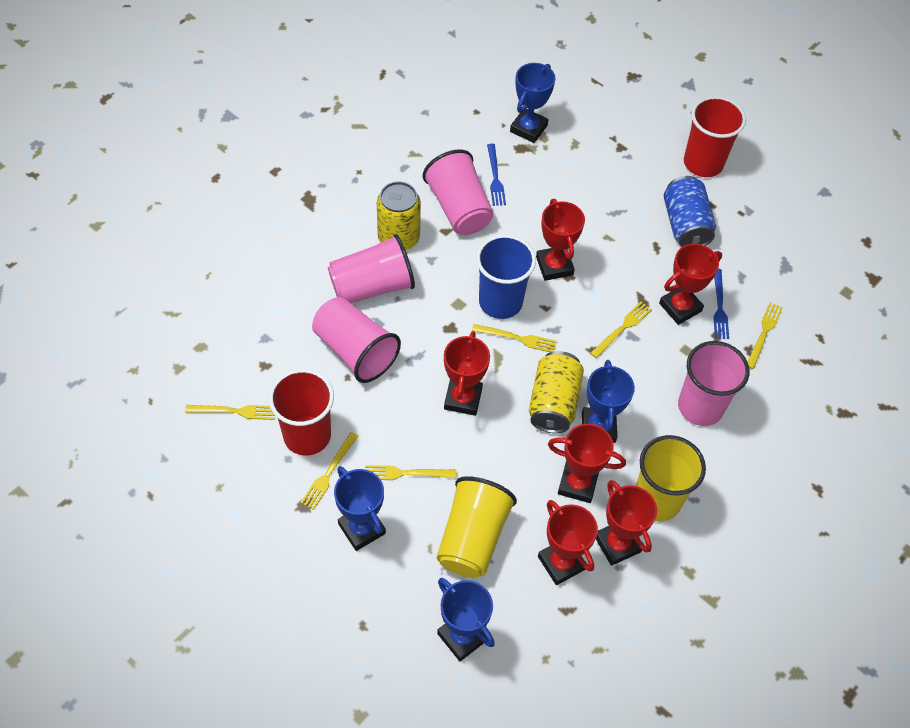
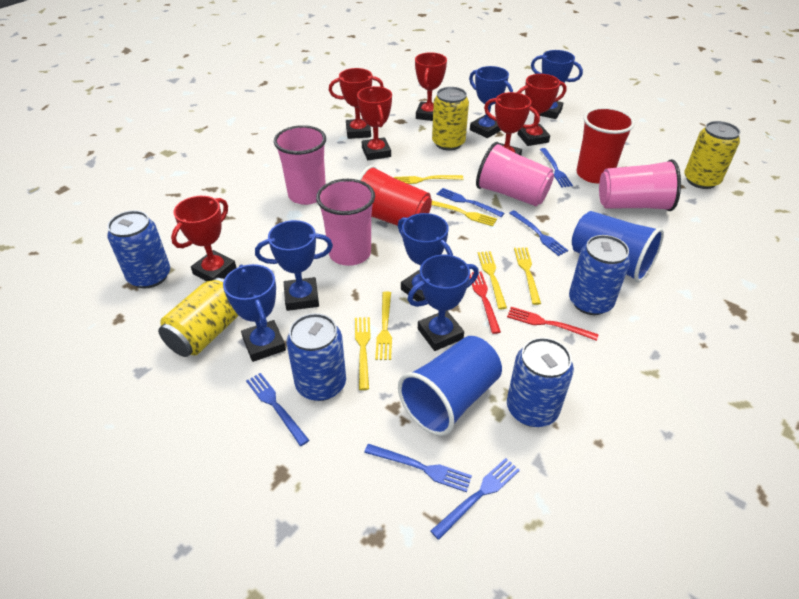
blue can: 1 -> 4
blue cup: 1 -> 2
blue fork: 2 -> 6
blue trophy: 4 -> 6
red fork: 0 -> 2
yellow can: 2 -> 3
yellow cup: 2 -> 0

